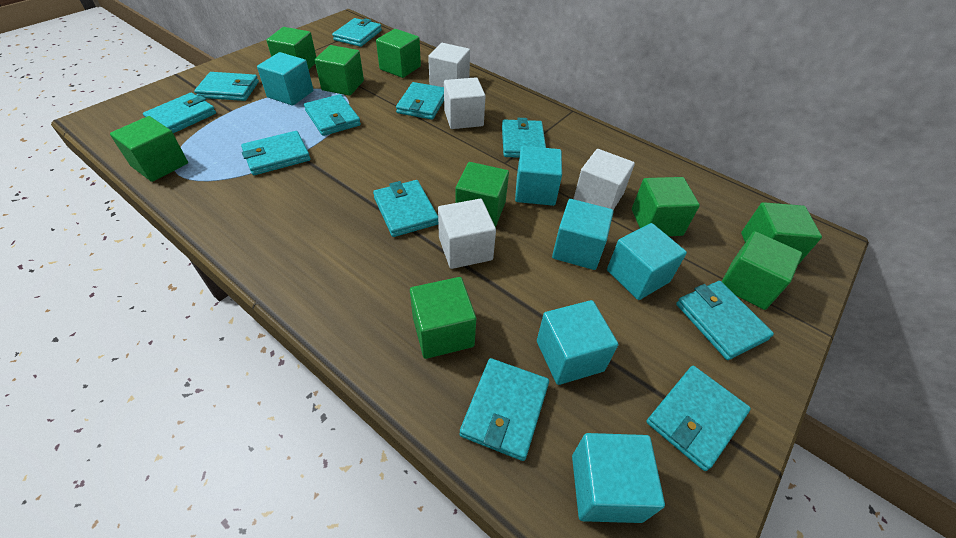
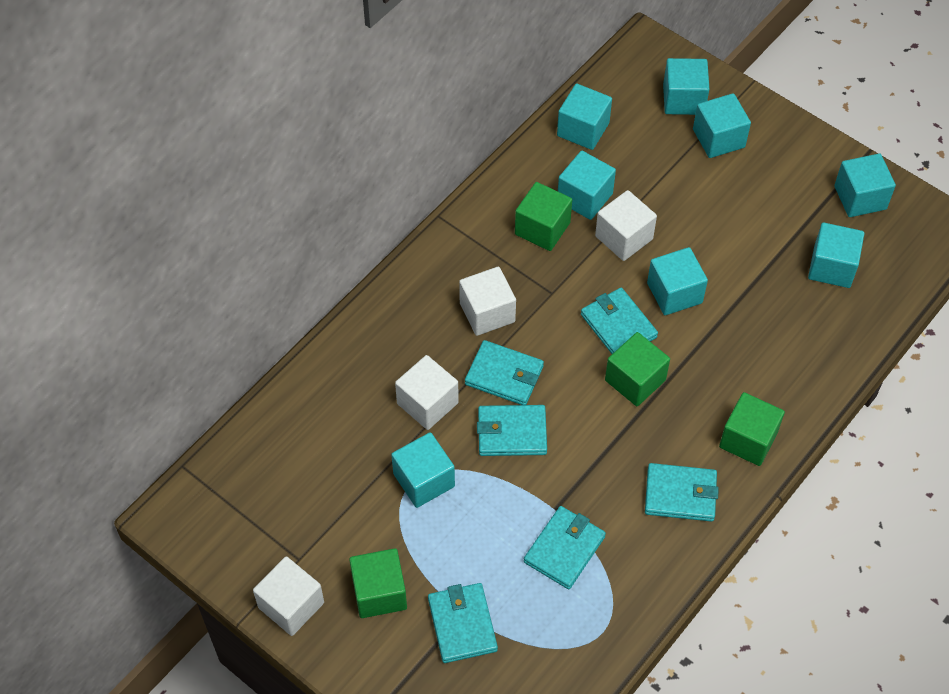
green cube: 9 -> 4
turquoise cube: 6 -> 8
turquoise wallet: 11 -> 6

